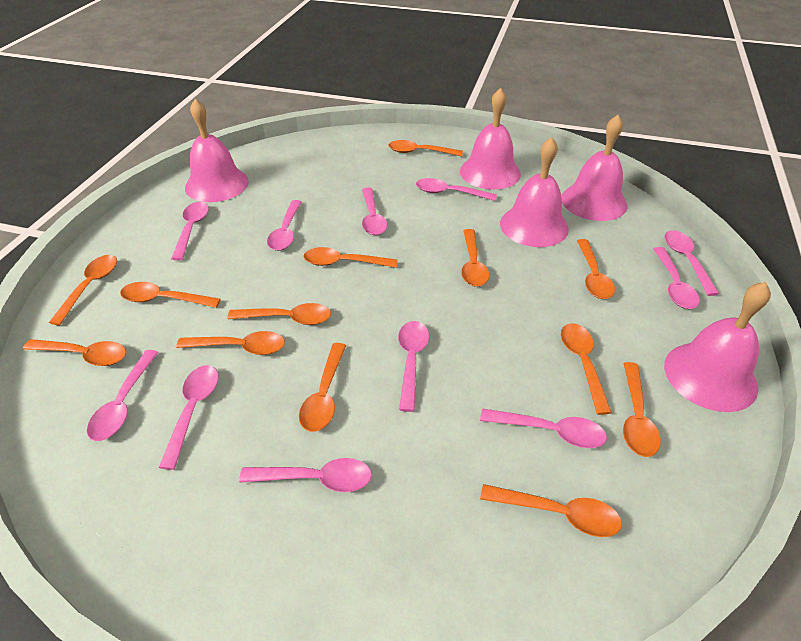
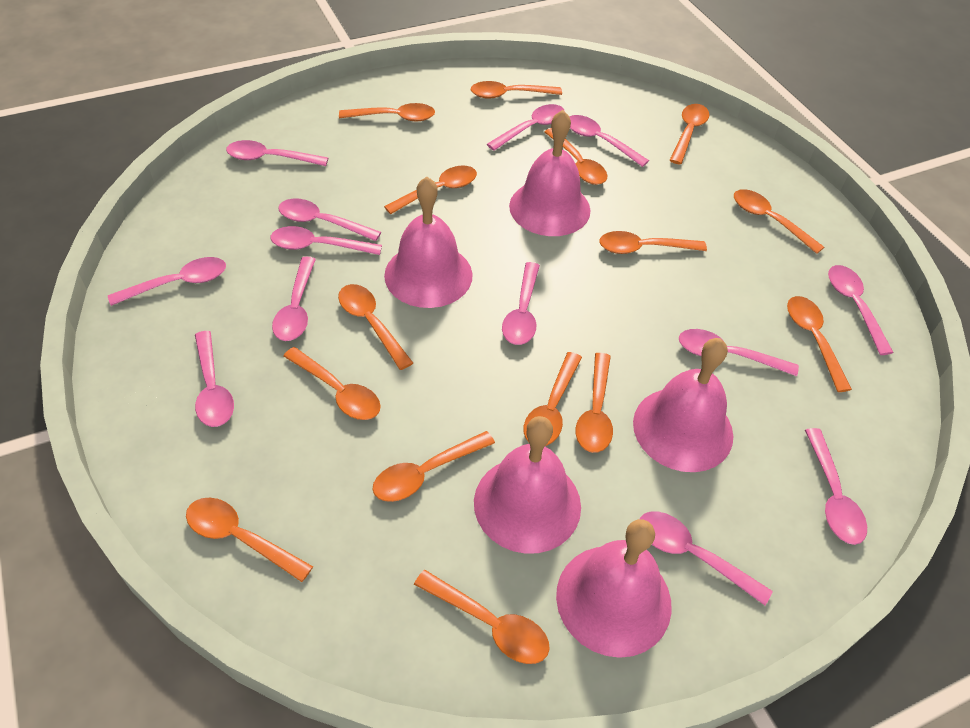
orange spoon: 13 -> 15
pink spoon: 11 -> 13

